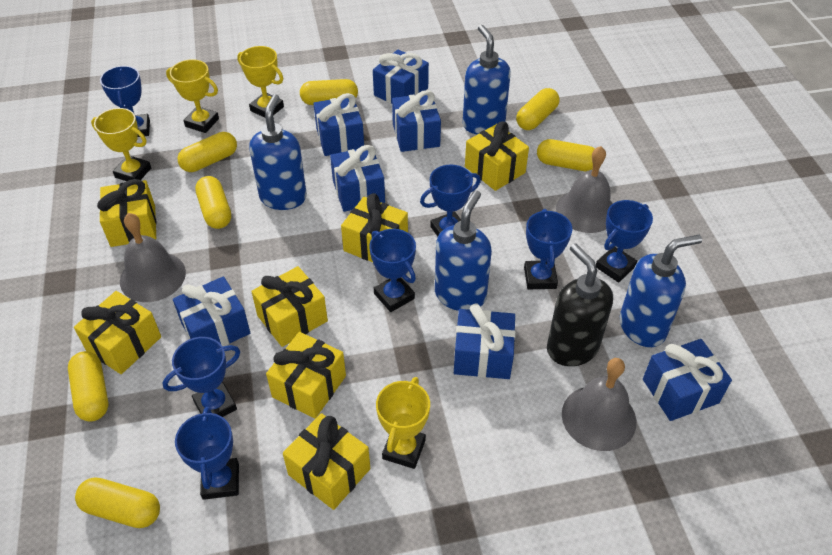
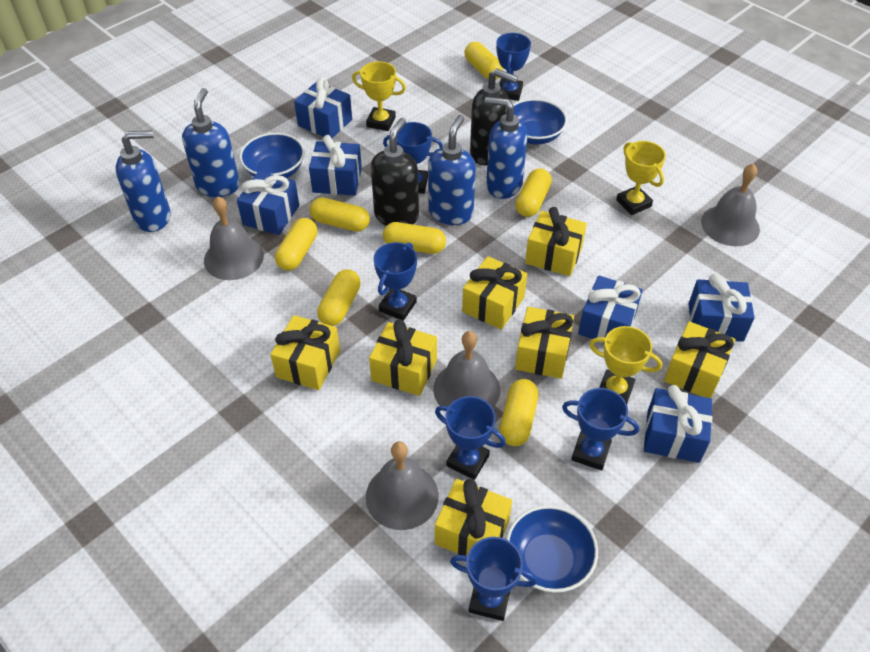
black soap dispenser: 1 -> 2
blue bowl: 0 -> 3
blue gift: 7 -> 6
blue trophy: 7 -> 6
grey bell: 3 -> 4
yellow trophy: 4 -> 3

